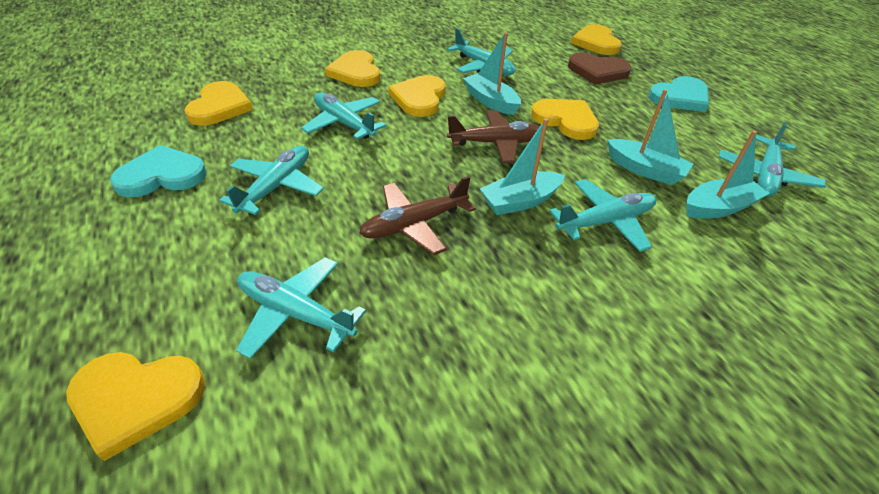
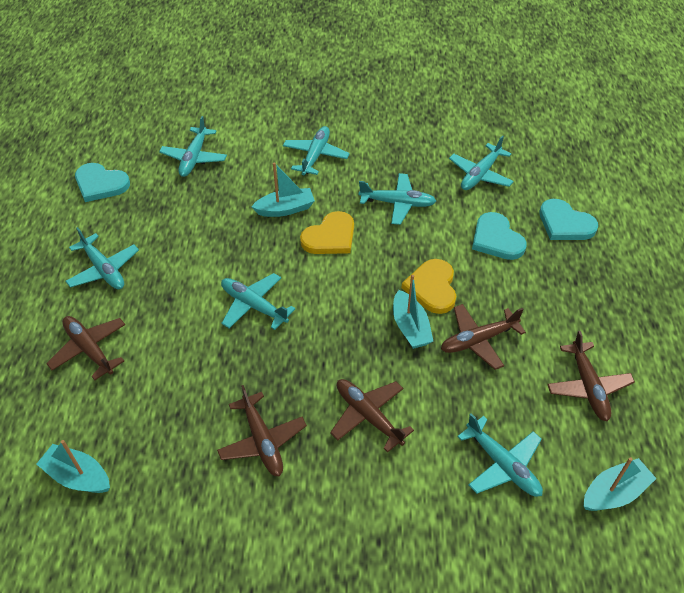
brown heart: 1 -> 0
brown plane: 2 -> 5
turquoise heart: 2 -> 3
turquoise plane: 6 -> 7
yellow heart: 6 -> 2

